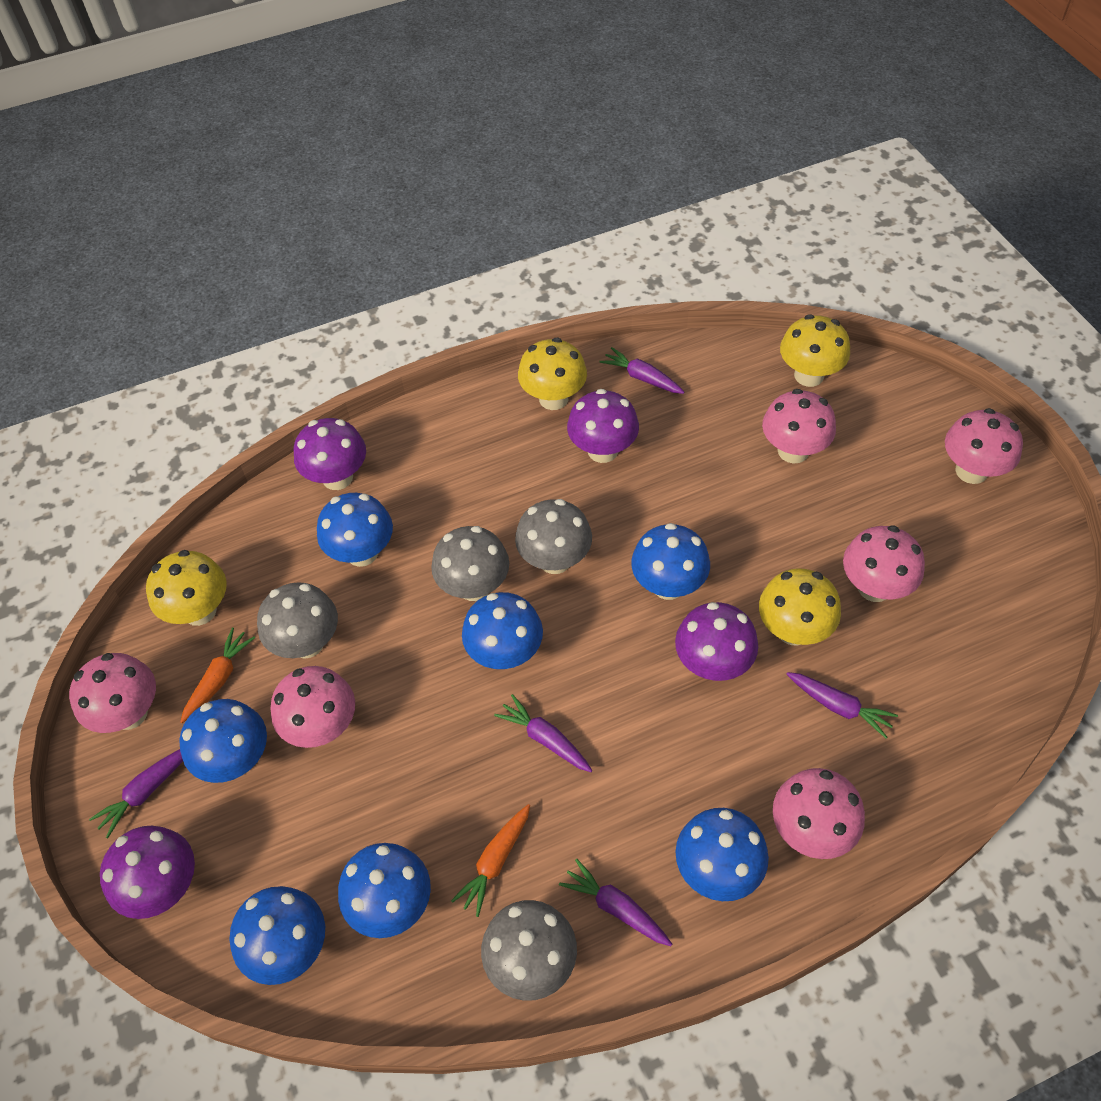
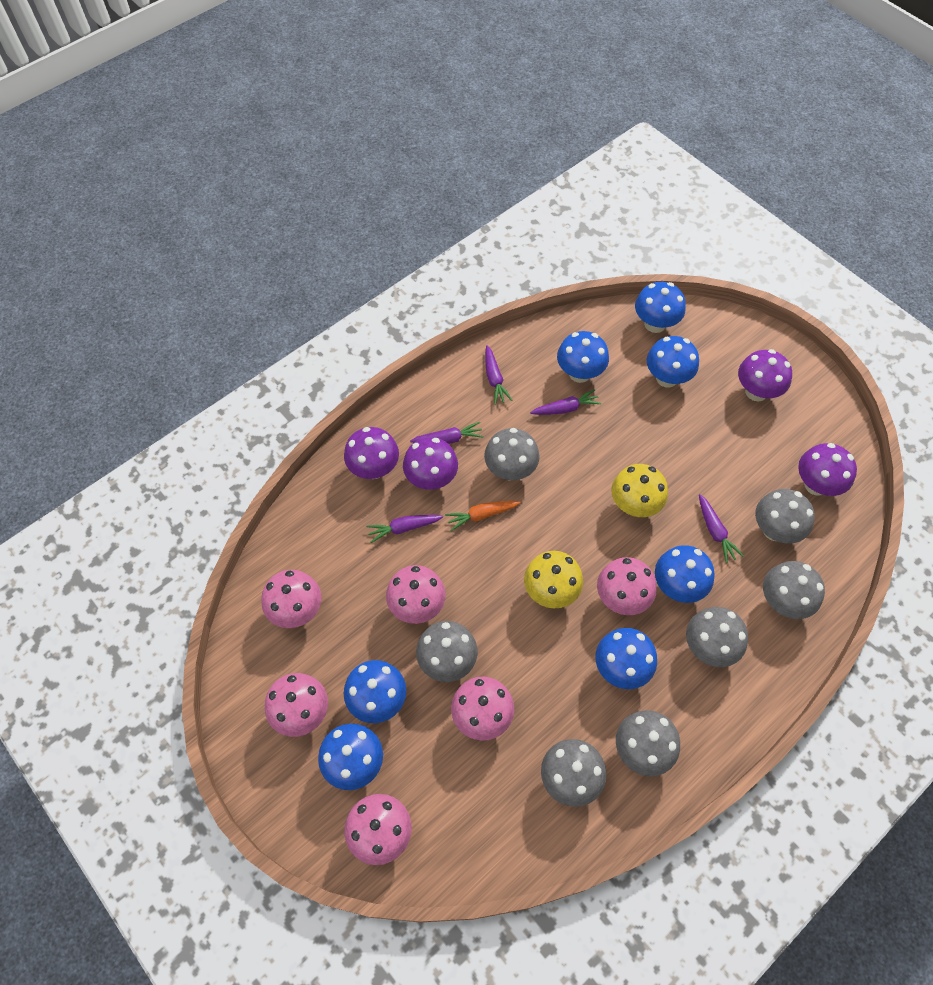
grey mushroom: 4 -> 7
orange carrot: 2 -> 1
yellow mushroom: 4 -> 2

